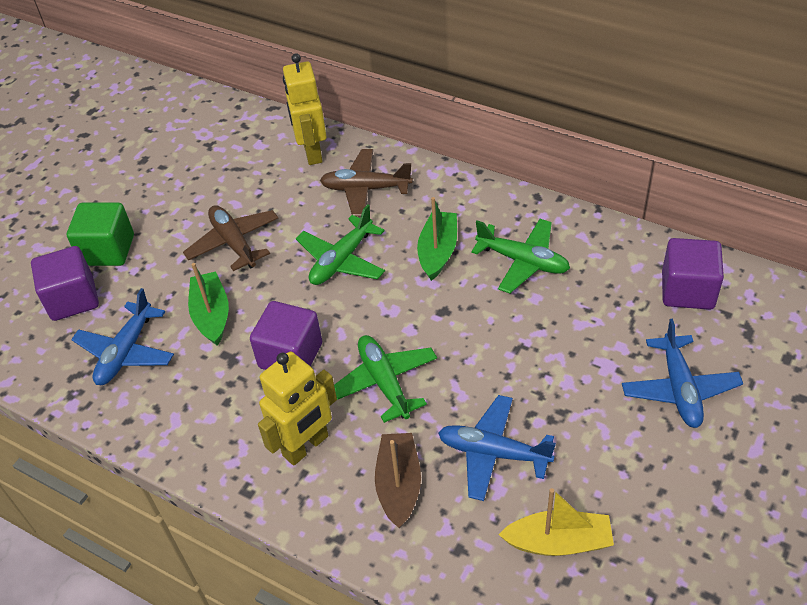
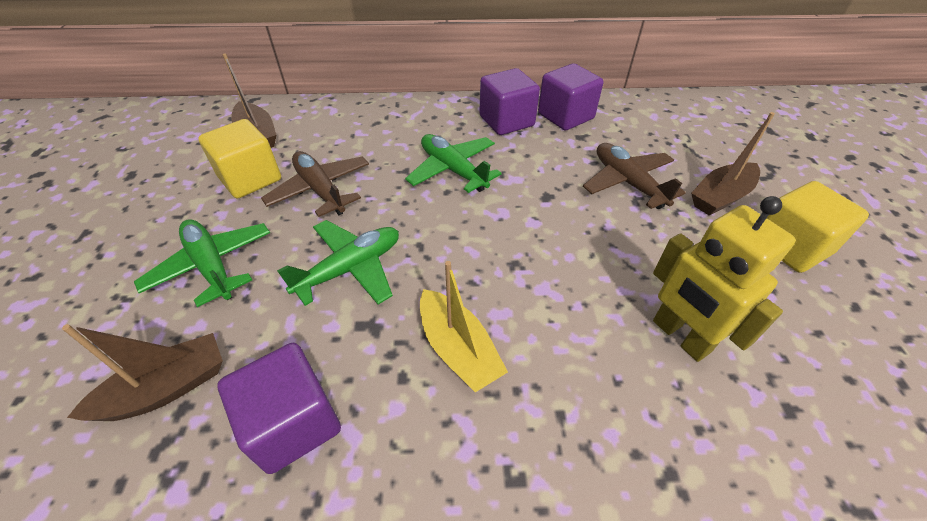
blue plane: 3 -> 0
brown boat: 1 -> 3
green boat: 2 -> 0
green cube: 1 -> 0
yellow cube: 0 -> 2
yellow robot: 2 -> 1

